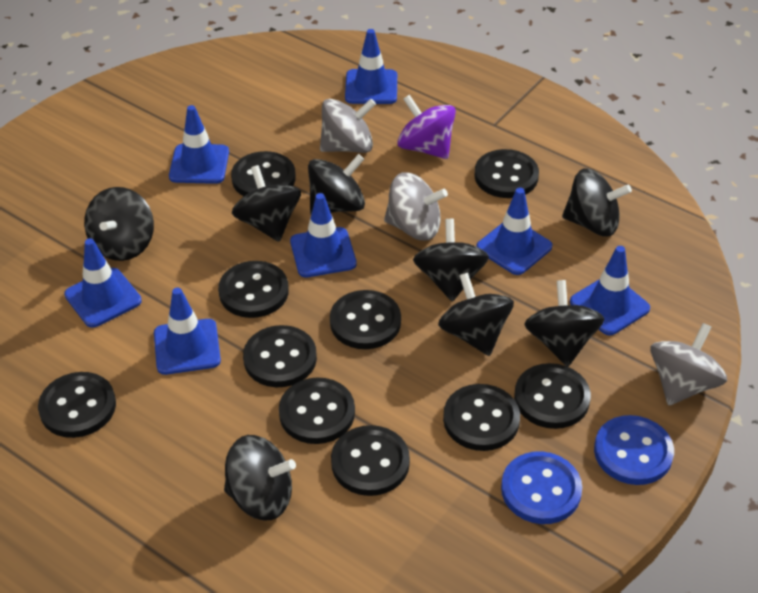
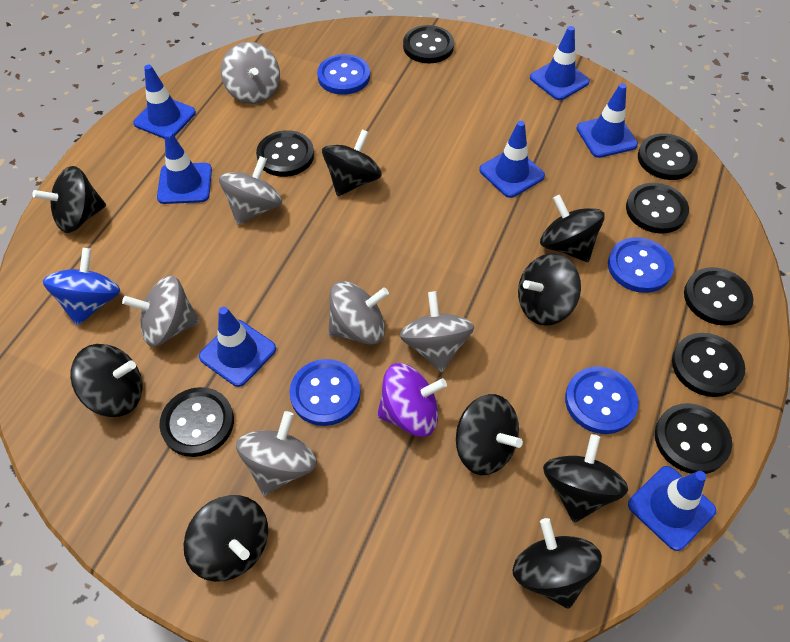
black button: 10 -> 8
black spinning top: 8 -> 9
blue button: 2 -> 4
blue spinning top: 0 -> 1
grey spinning top: 3 -> 6

